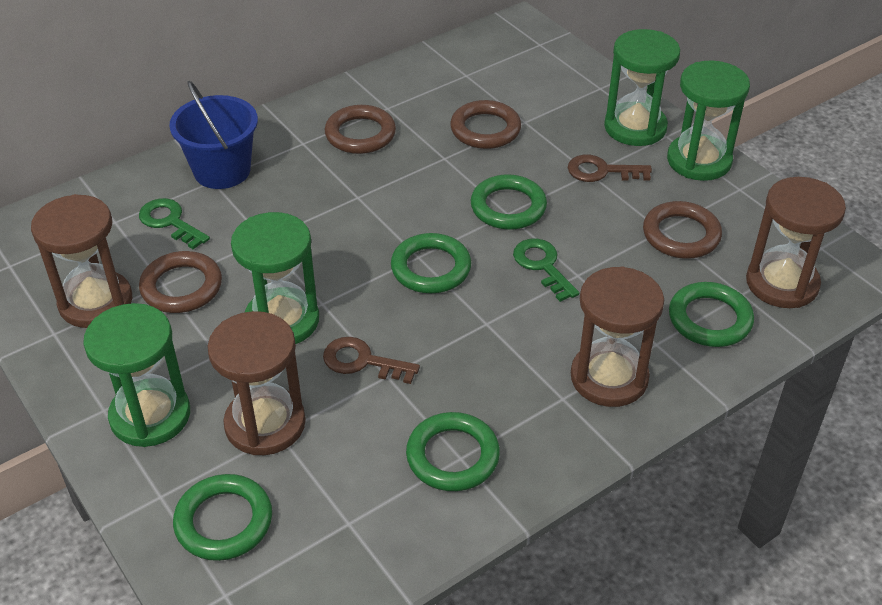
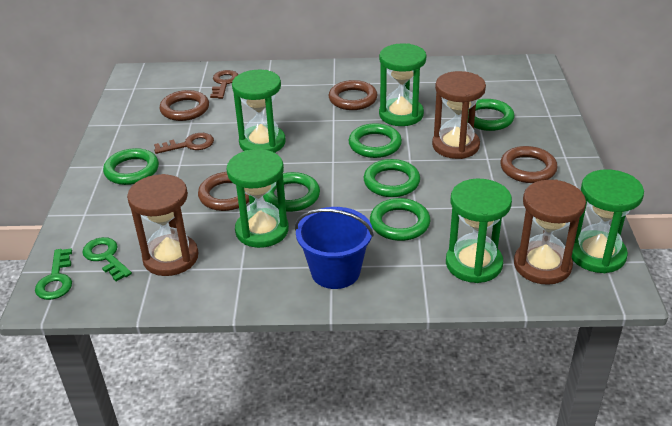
brown hourglass: 4 -> 3
green hourglass: 4 -> 5
green ring: 5 -> 6

